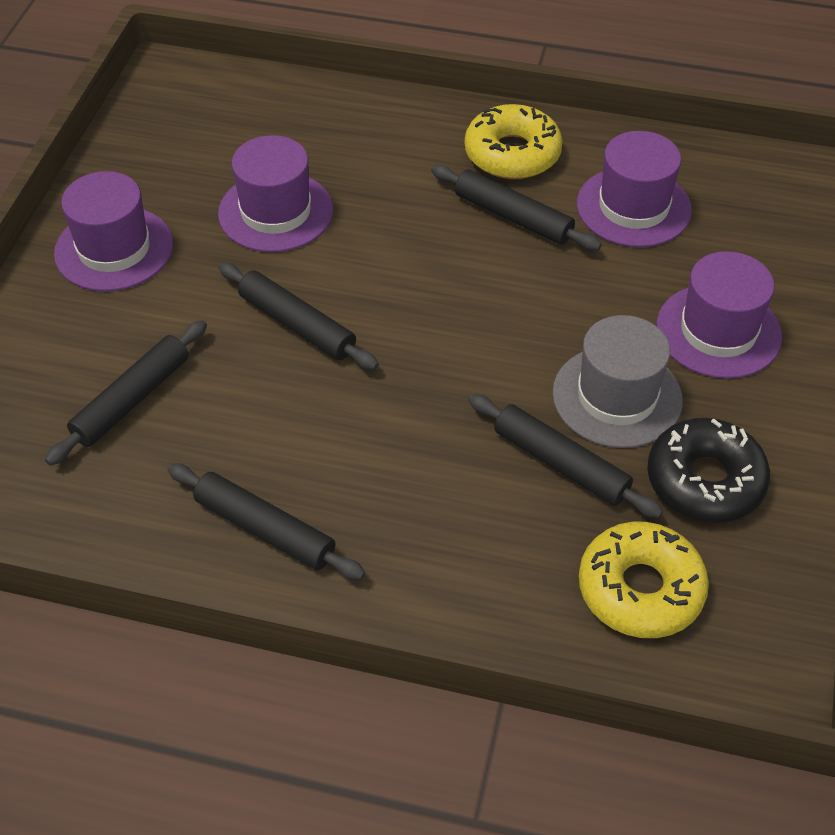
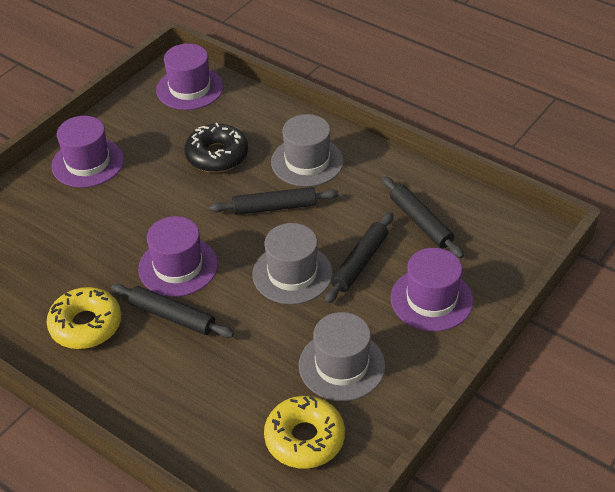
black rolling pin: 5 -> 4
grey hat: 1 -> 3

